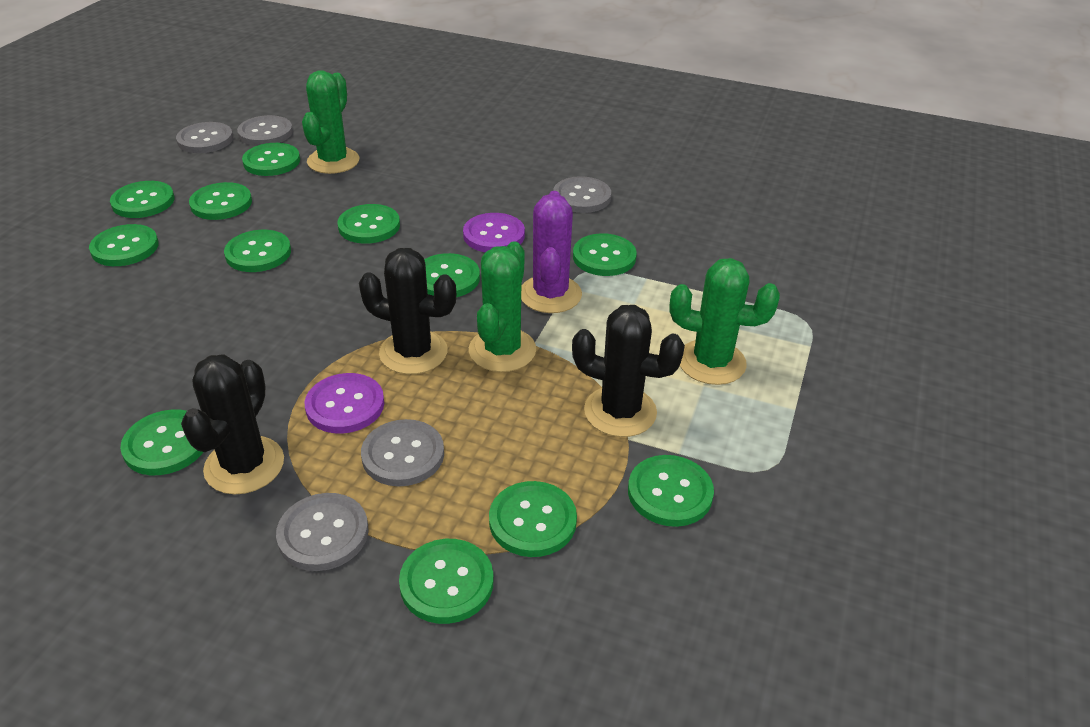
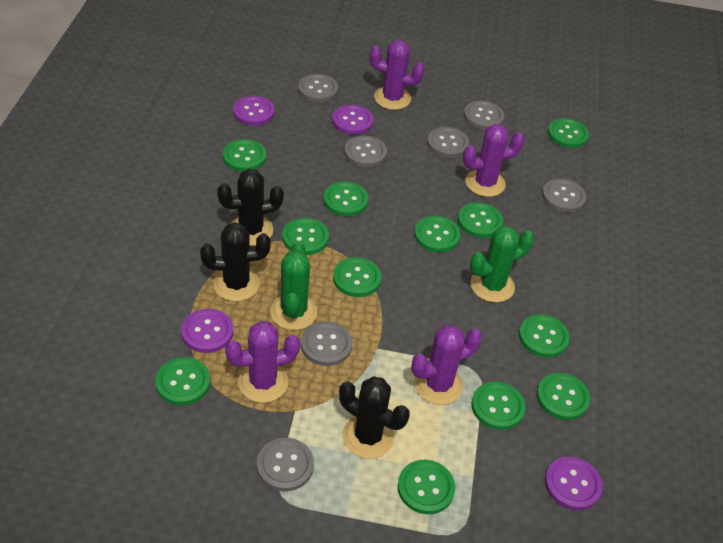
green cactus: 3 -> 2
grey button: 5 -> 7
purple button: 2 -> 4
purple cactus: 1 -> 4

